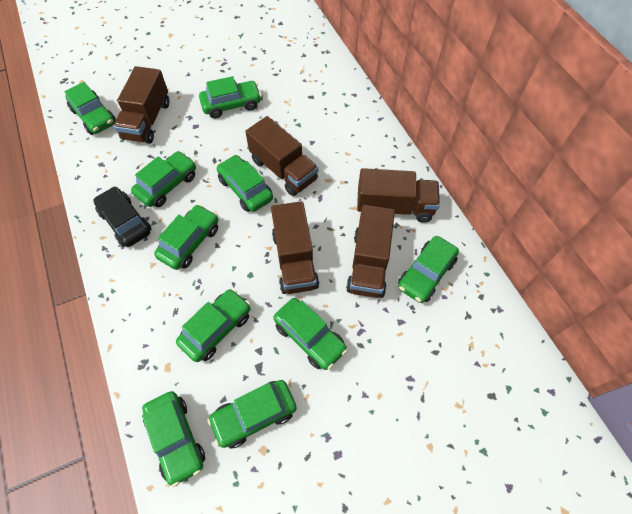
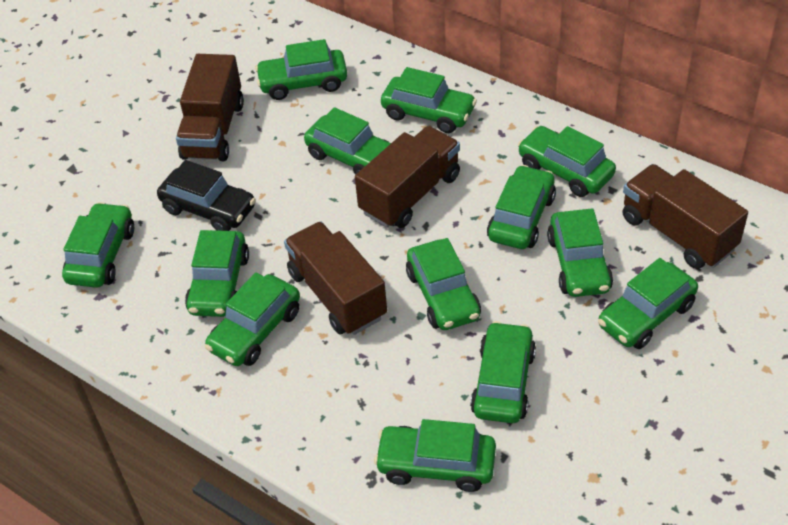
brown truck: 5 -> 4
green car: 10 -> 13

